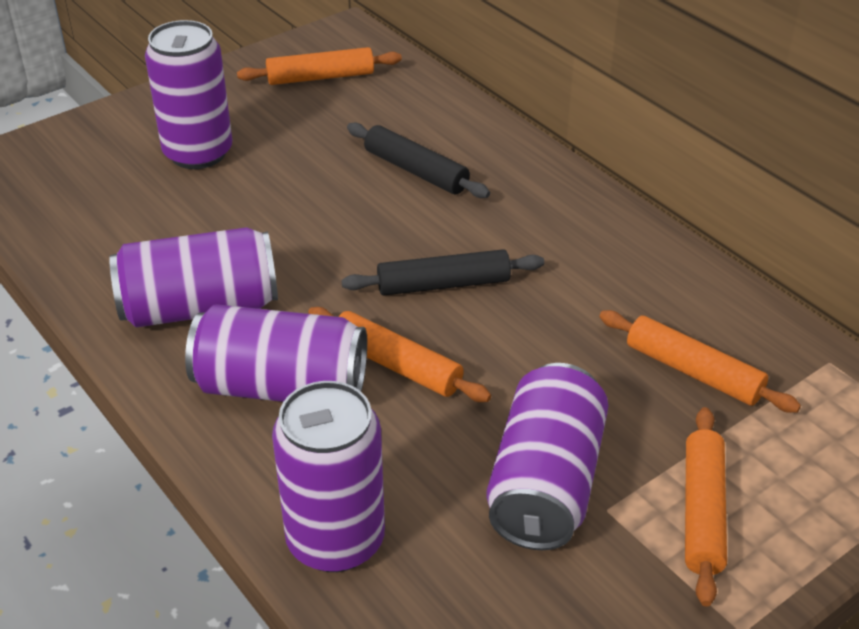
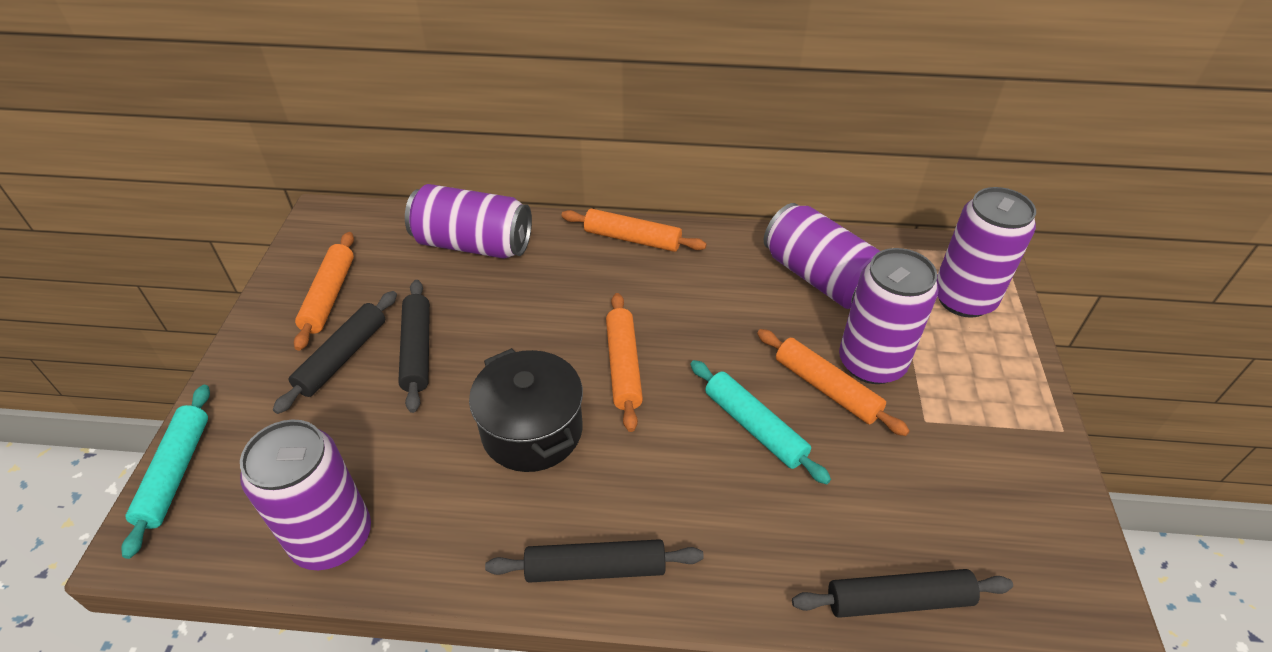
black pot: 0 -> 1
black rolling pin: 2 -> 4
turquoise rolling pin: 0 -> 2

